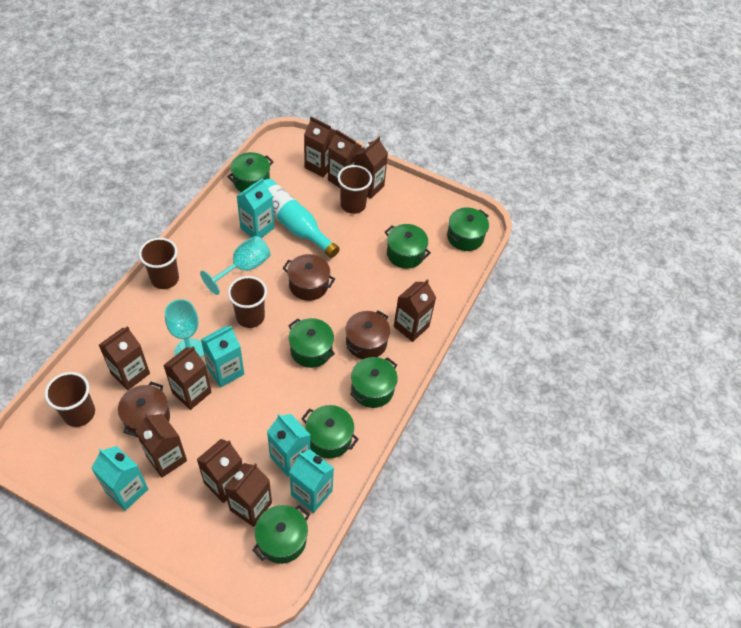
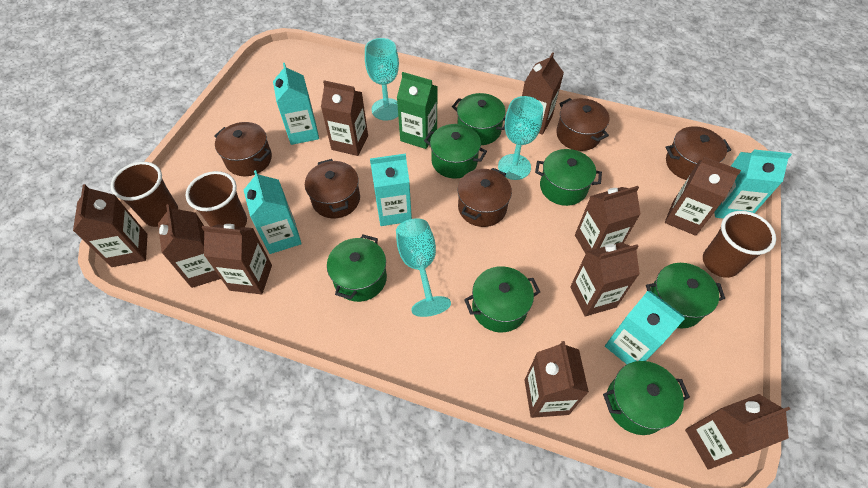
brown carton: 9 -> 10
brown cup: 4 -> 3
brown pot: 3 -> 5
green carton: 0 -> 1
turquoise bottle: 1 -> 0
turquoise goblet: 2 -> 3

